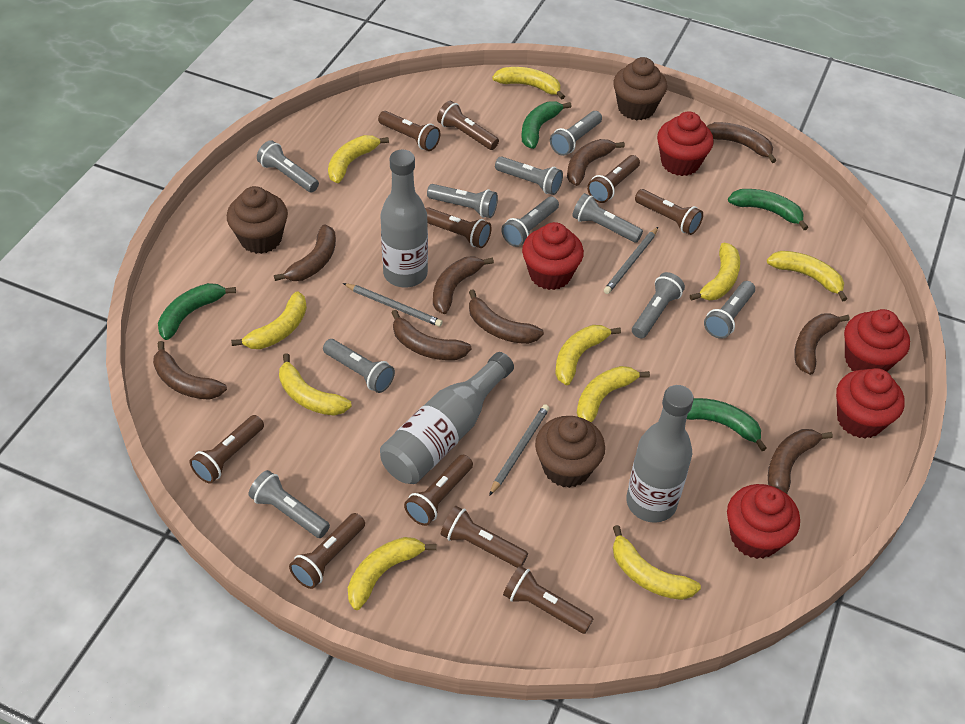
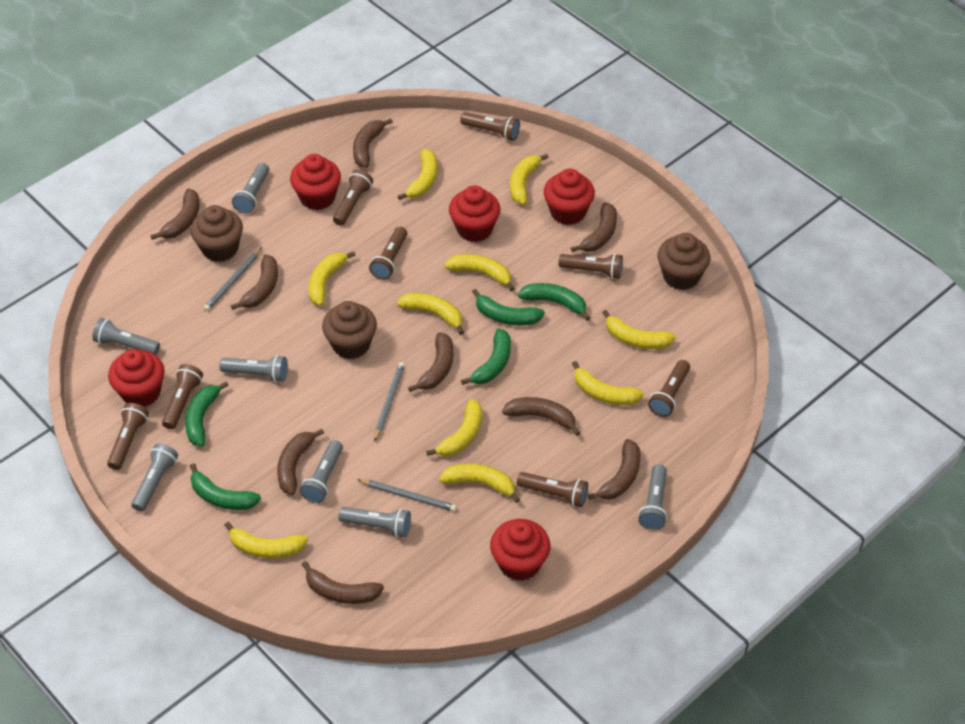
brown flashlight: 10 -> 8
green banana: 4 -> 5
grey bottle: 3 -> 0
grey flashlight: 10 -> 7

